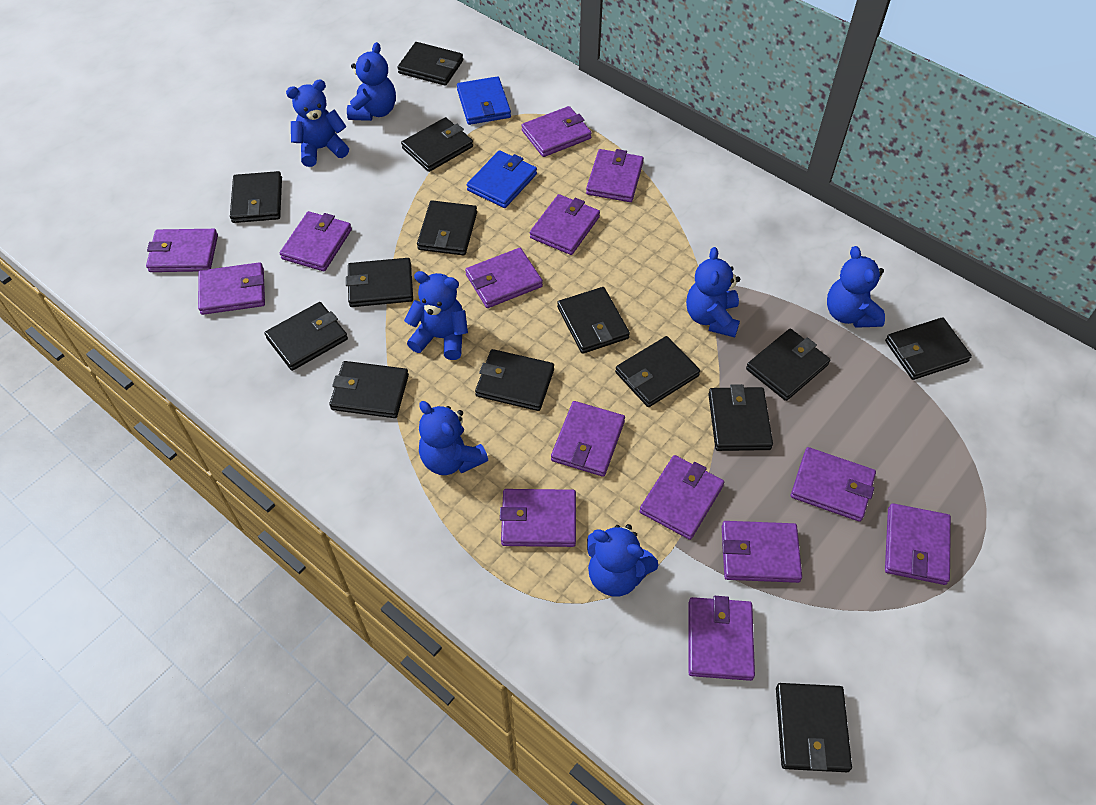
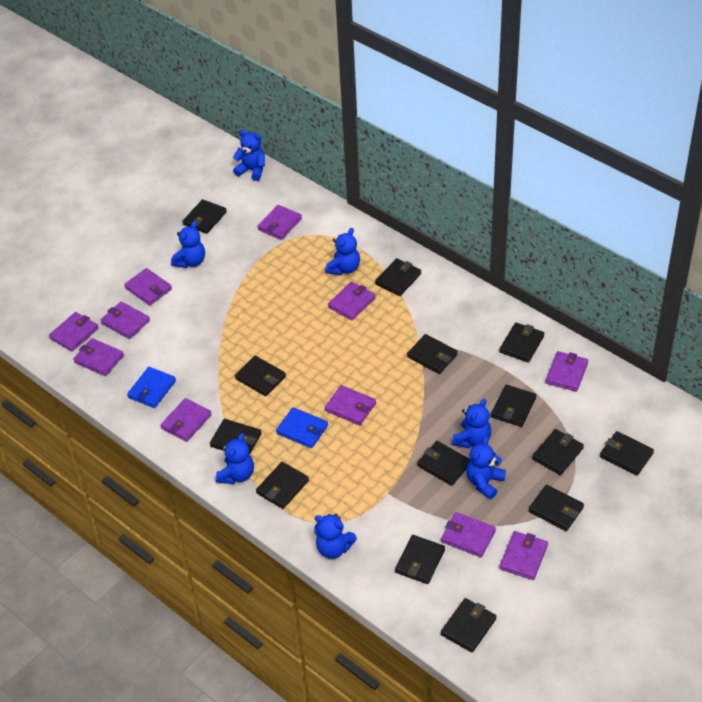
purple wallet: 14 -> 11

